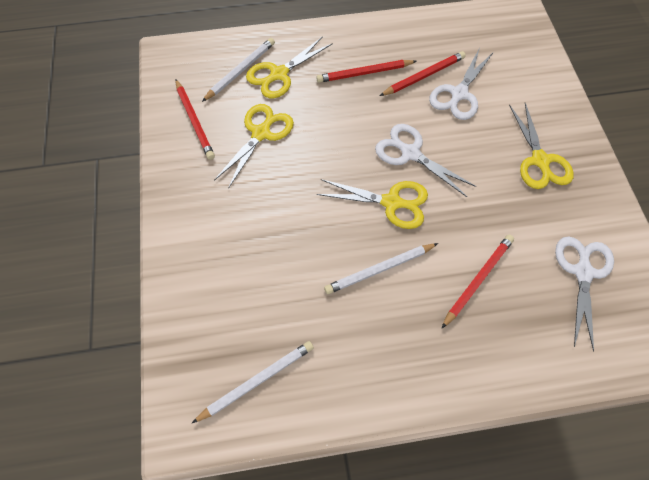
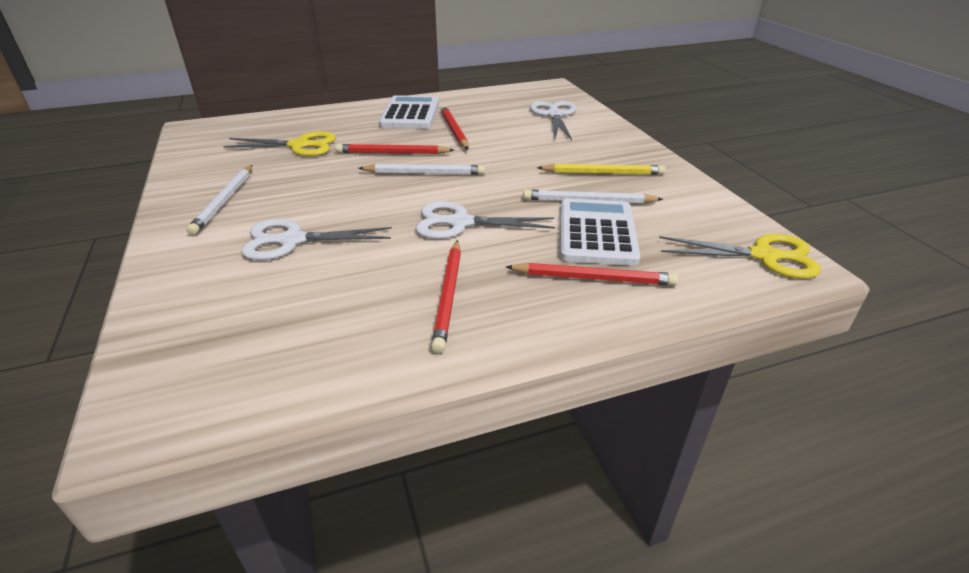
white calculator: 0 -> 2
yellow pencil: 0 -> 1
yellow scissors: 4 -> 2

